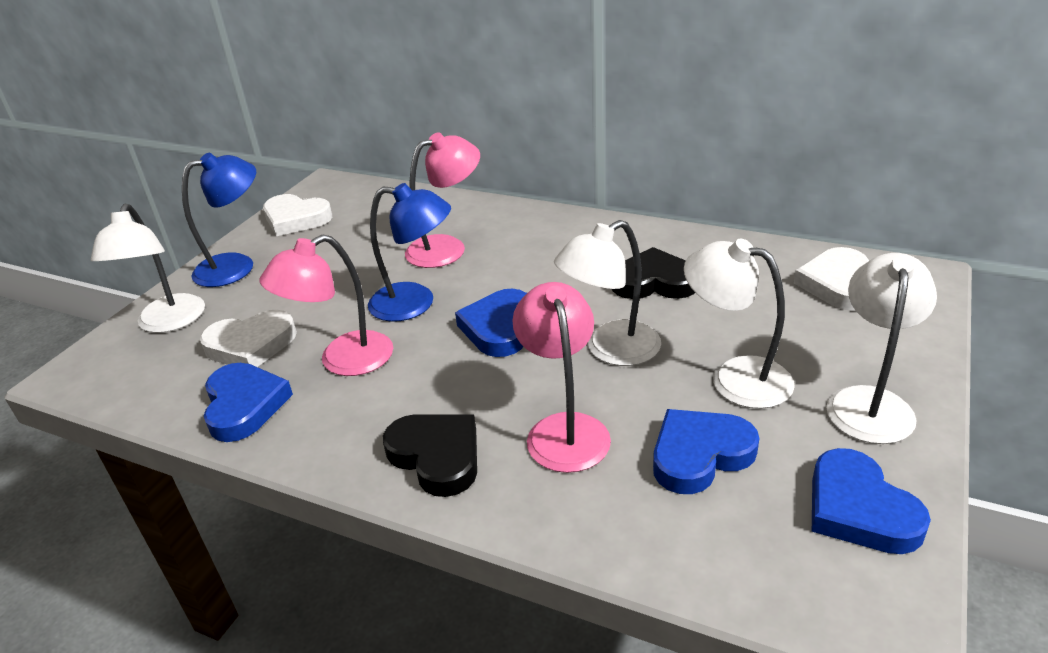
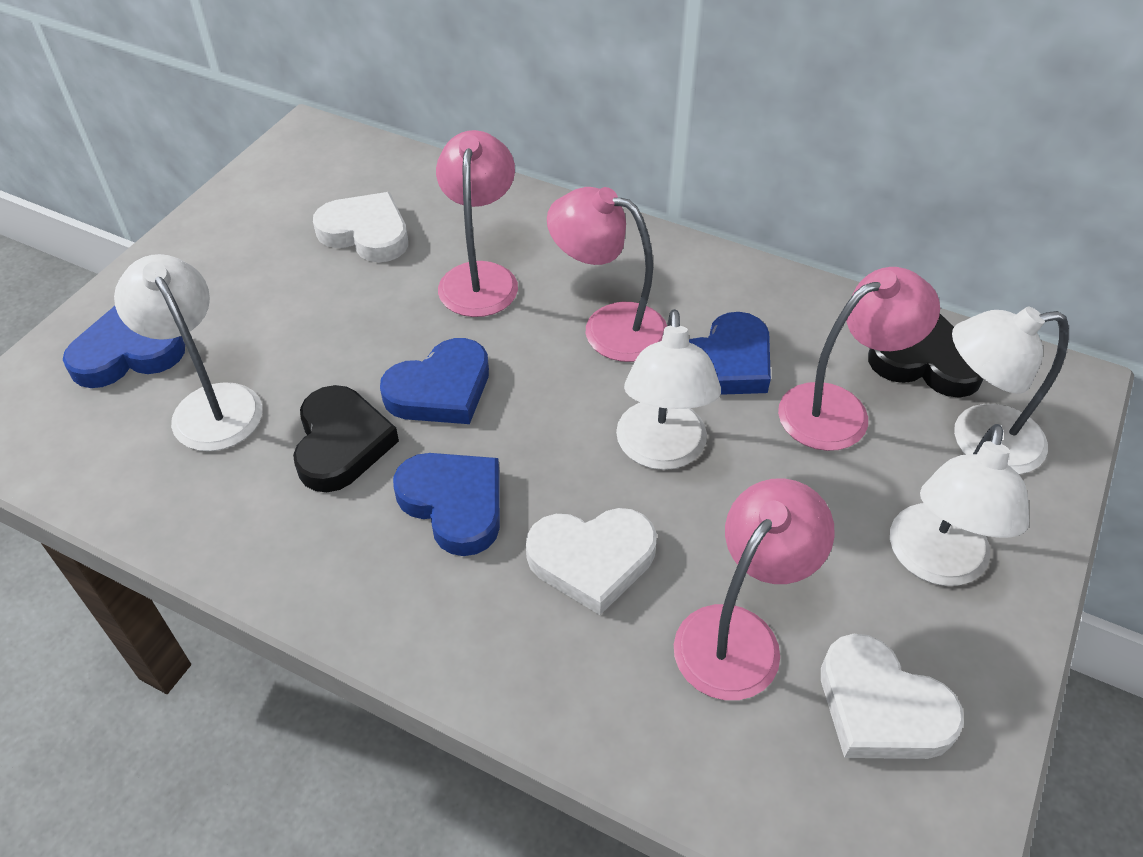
blue lamp: 2 -> 0
pink lamp: 3 -> 4

